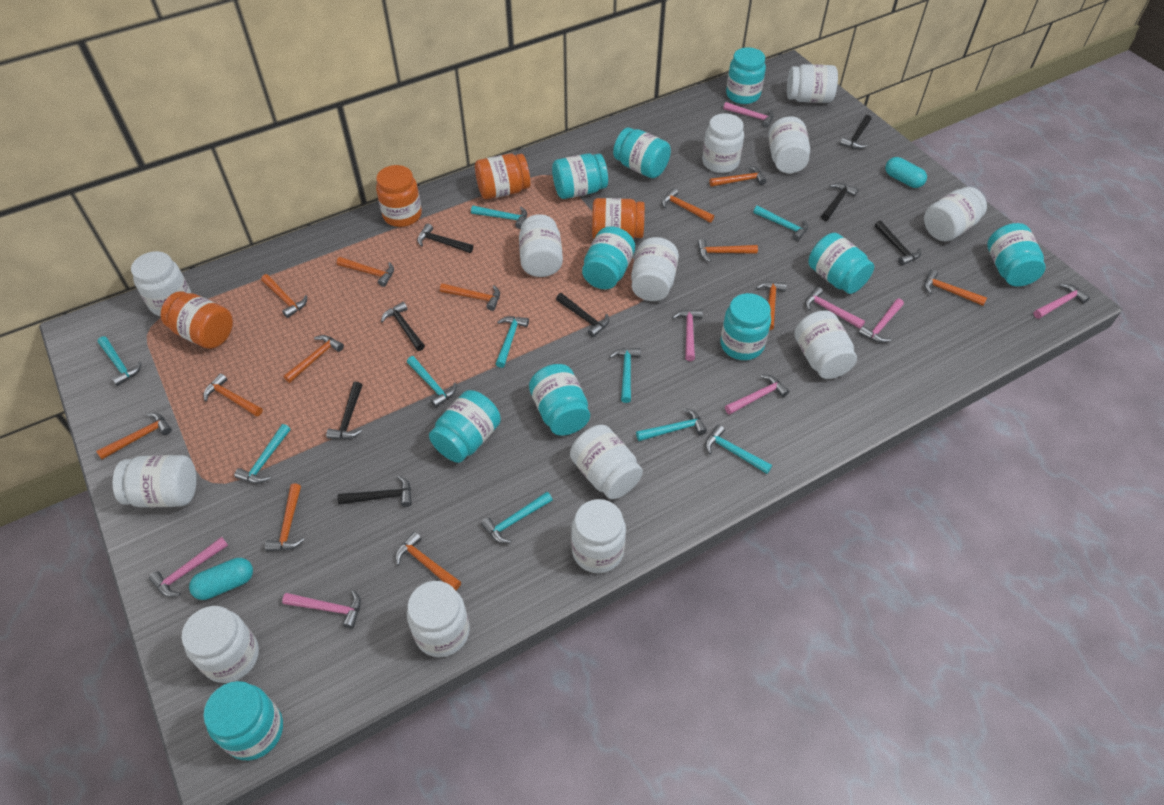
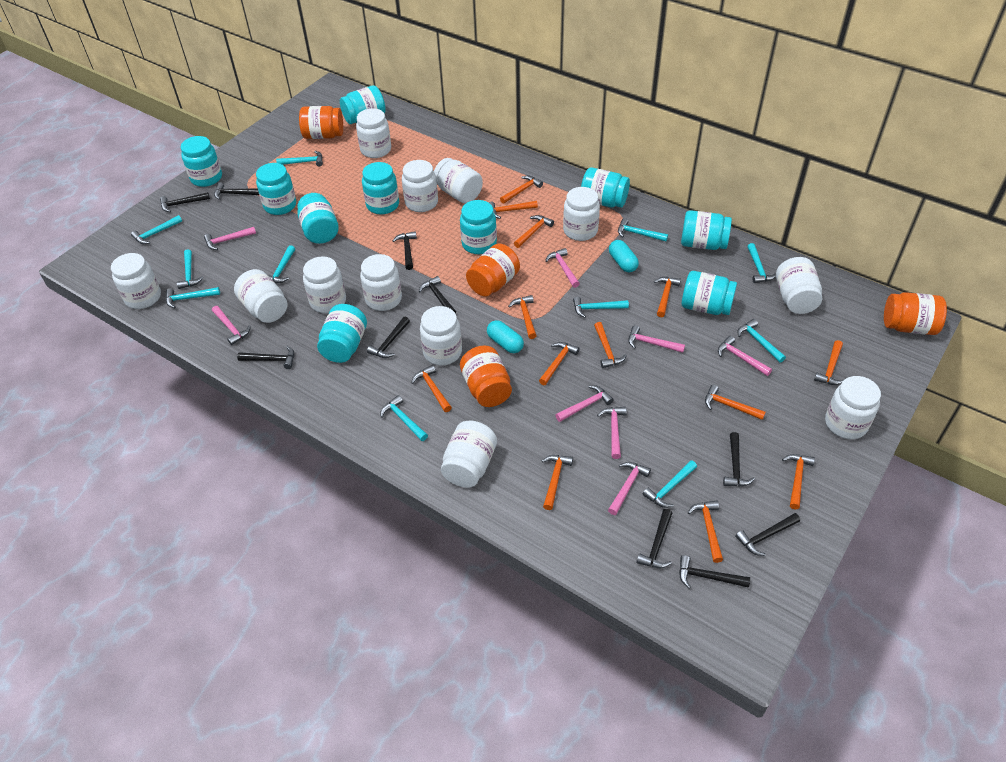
black hammer: 8 -> 10
turquoise hammer: 10 -> 11
white jar: 13 -> 12

